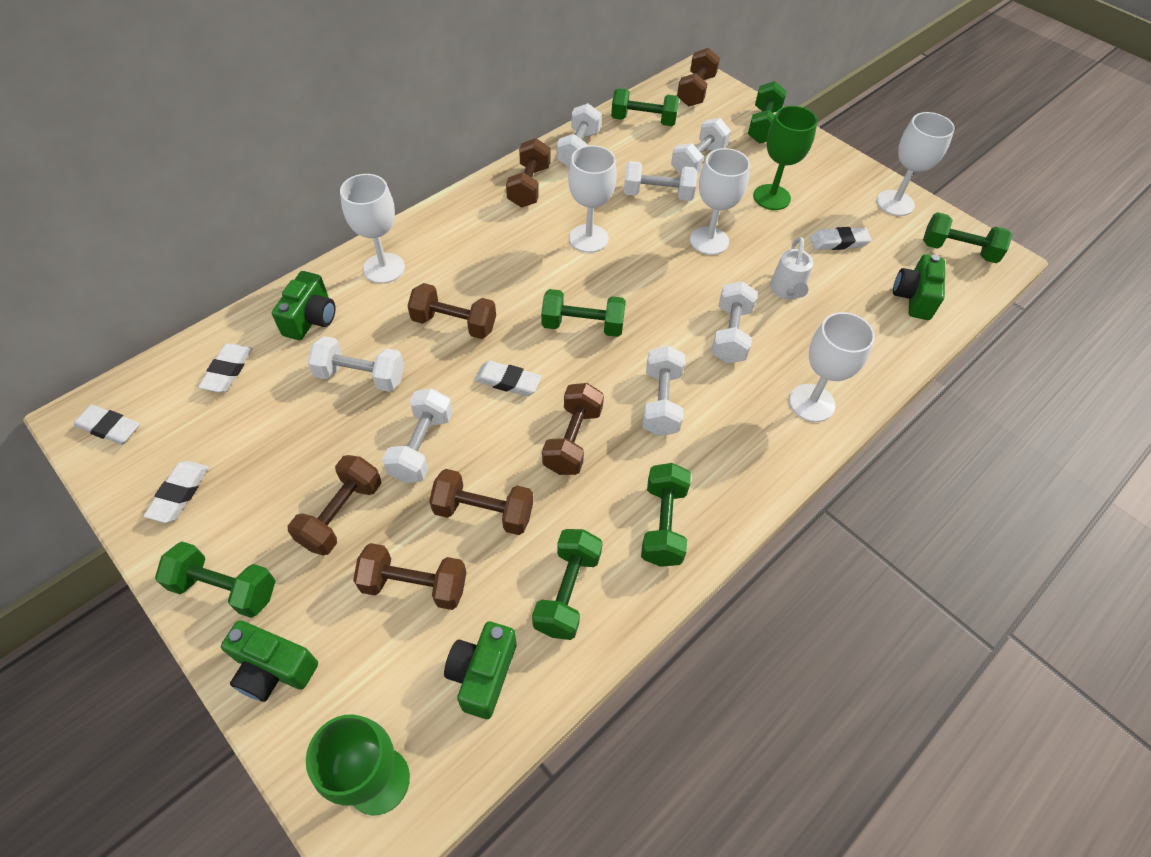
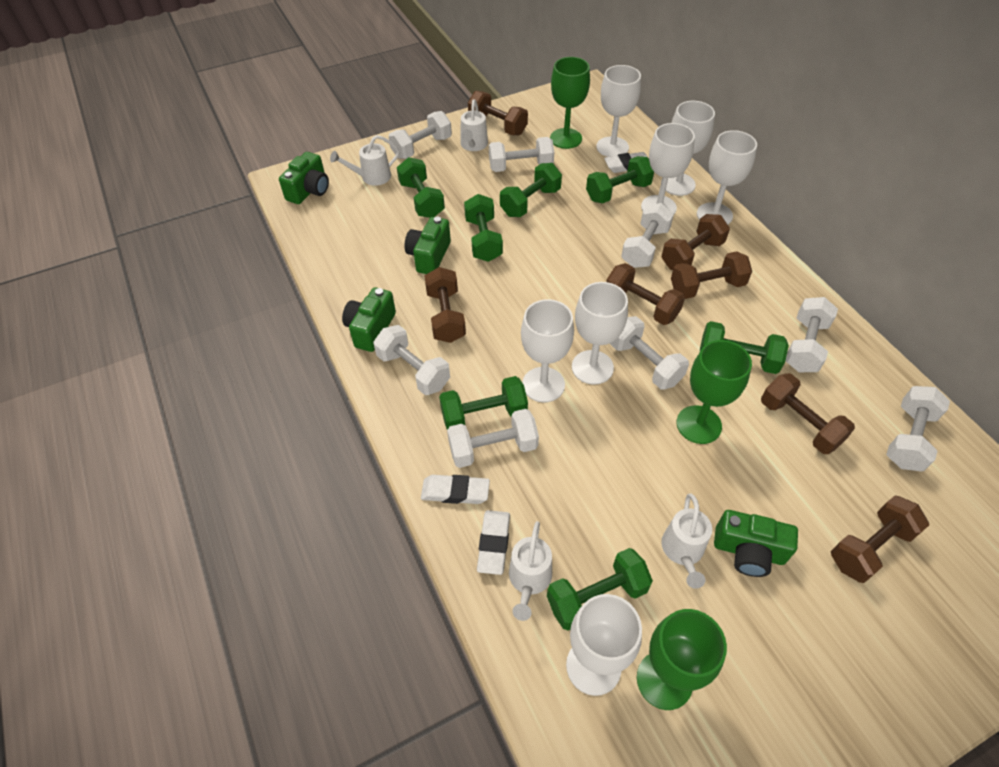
green goblet: 2 -> 3
white dumbbell: 7 -> 8
white eraser: 5 -> 3
white goblet: 5 -> 7
white watering can: 1 -> 4

